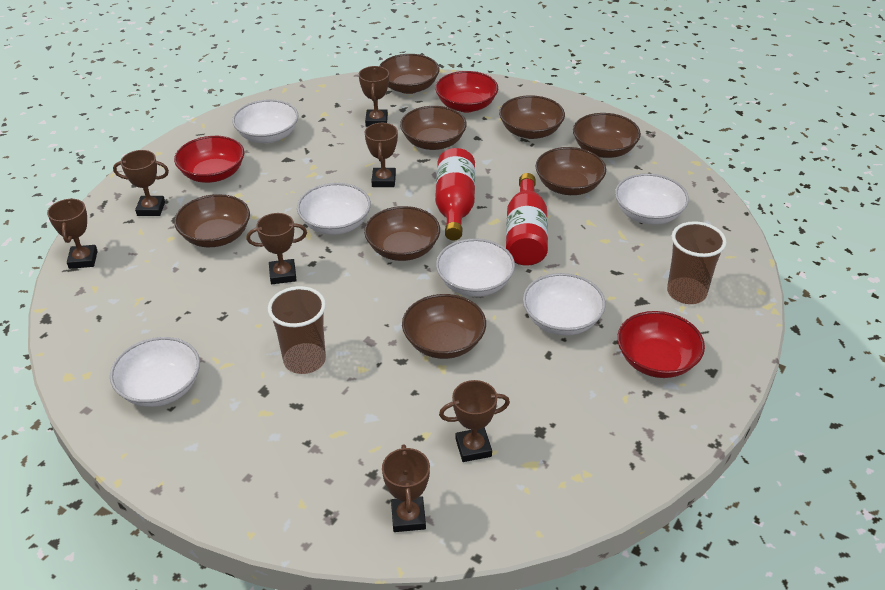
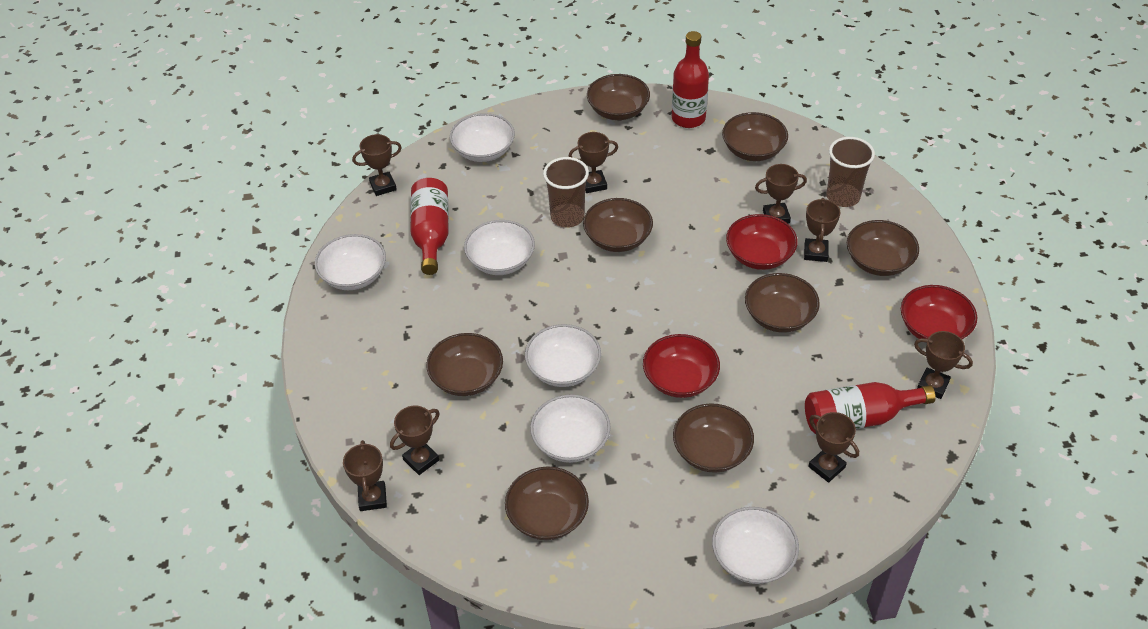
brown trophy: 7 -> 8
red bottle: 2 -> 3

